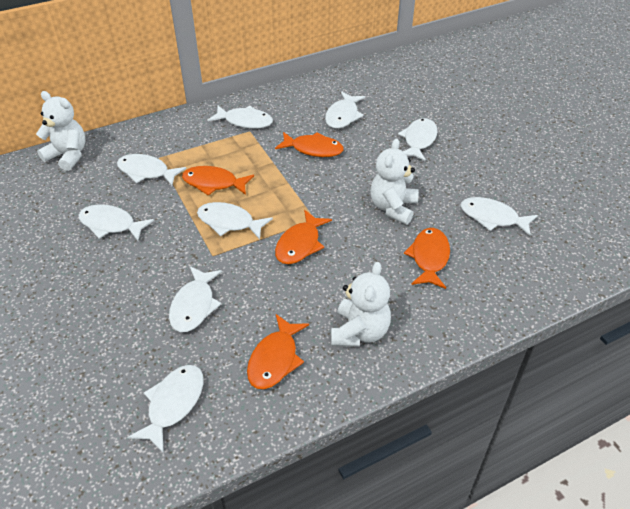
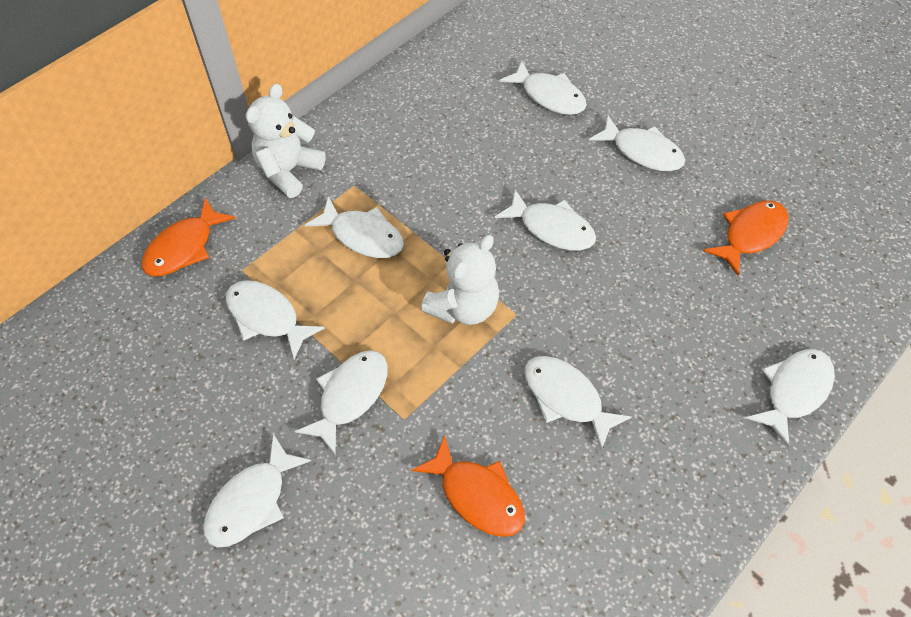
orange fish: 5 -> 3
white teddy bear: 3 -> 2

